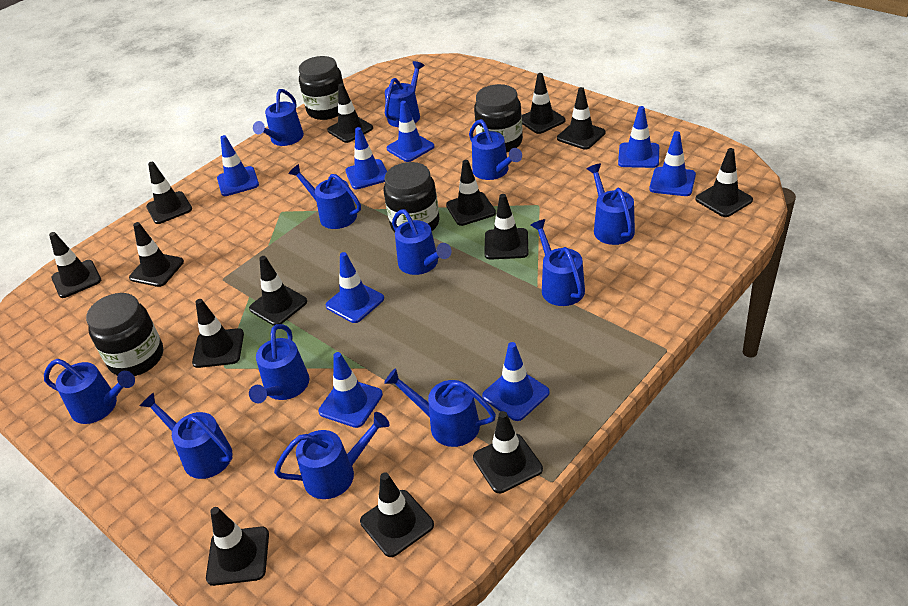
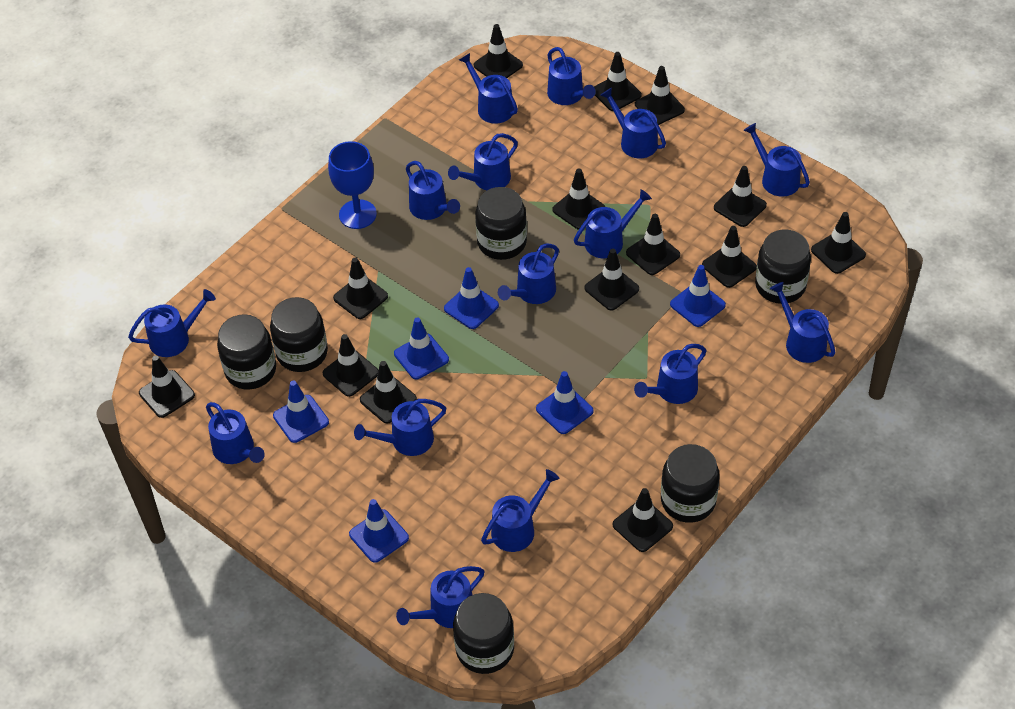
black jar: 4 -> 6
blue goblet: 0 -> 1
blue traffic cone: 8 -> 6
blue watering can: 12 -> 15

